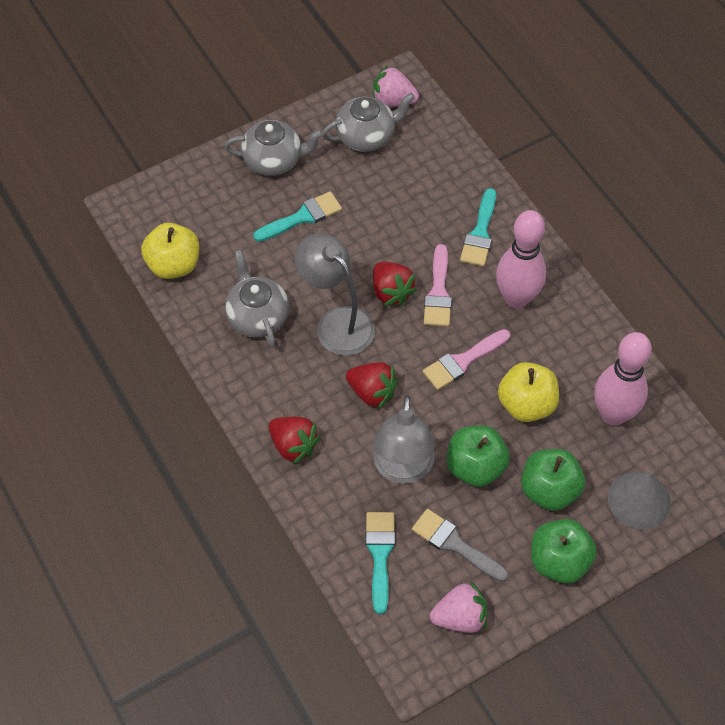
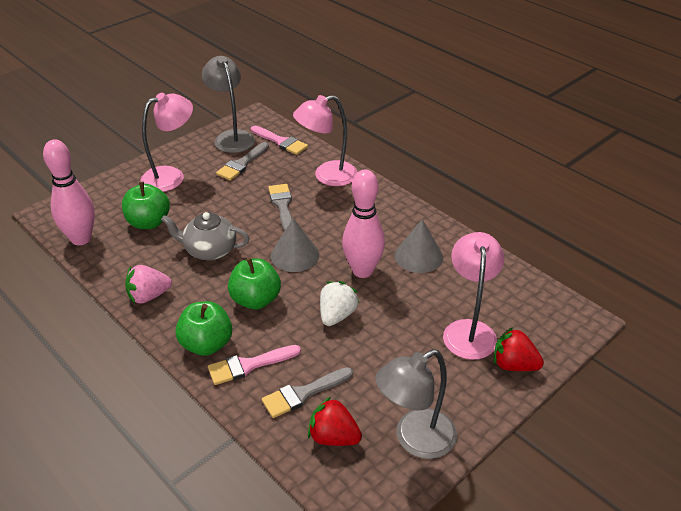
grey brush: 1 -> 3
grey cone: 1 -> 2
grey teapot: 3 -> 1
pink lamp: 0 -> 3
pink strawberry: 2 -> 1
red strawberry: 3 -> 2
turquoise brush: 3 -> 0
white strawberry: 0 -> 1
yellow apple: 2 -> 0

